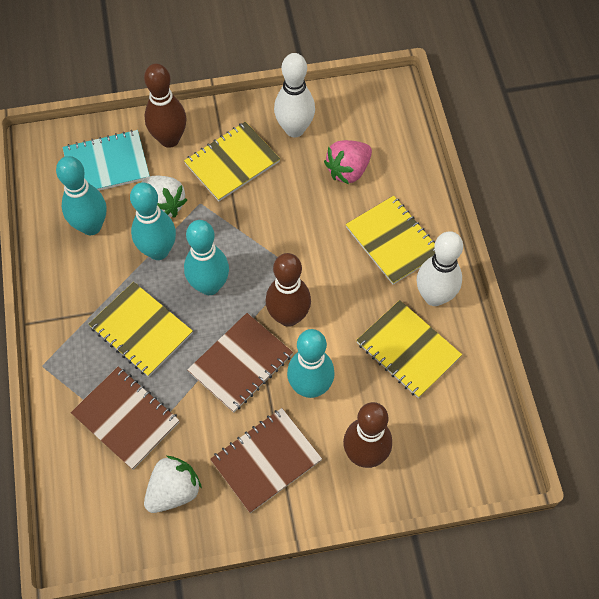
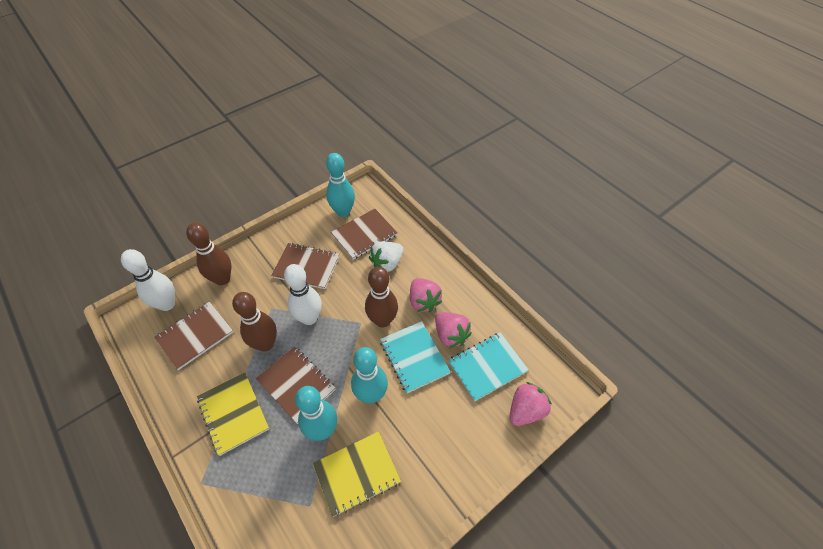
brown notebook: 3 -> 4
pink strawberry: 1 -> 3
turquoise bowling pin: 4 -> 3
turquoise notebook: 1 -> 2
white strawberry: 2 -> 1
yellow notebook: 4 -> 2

